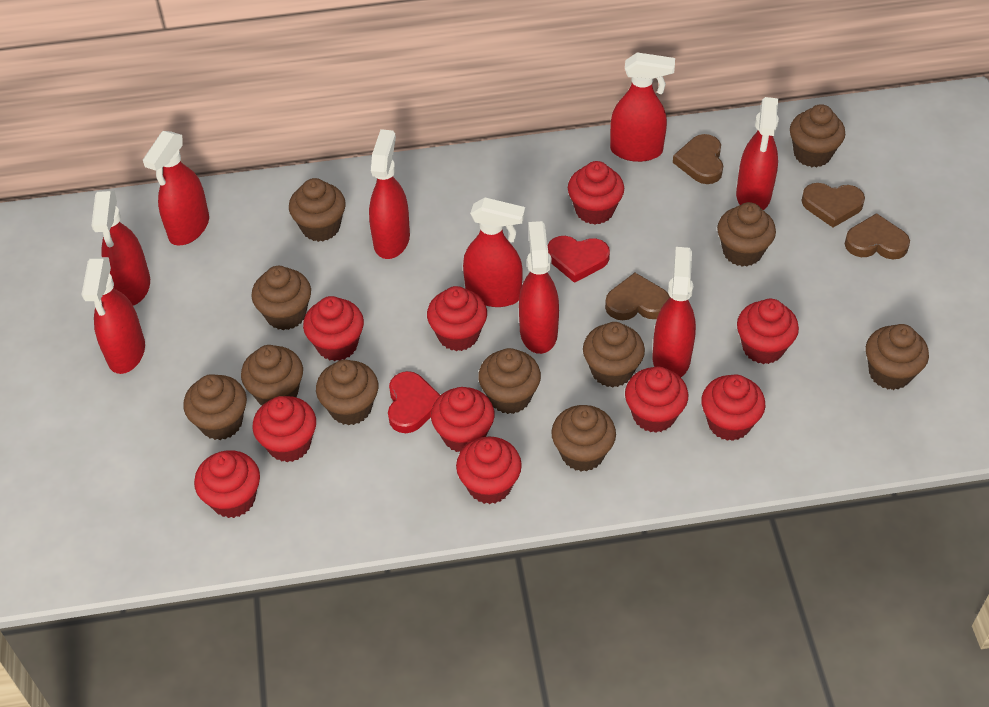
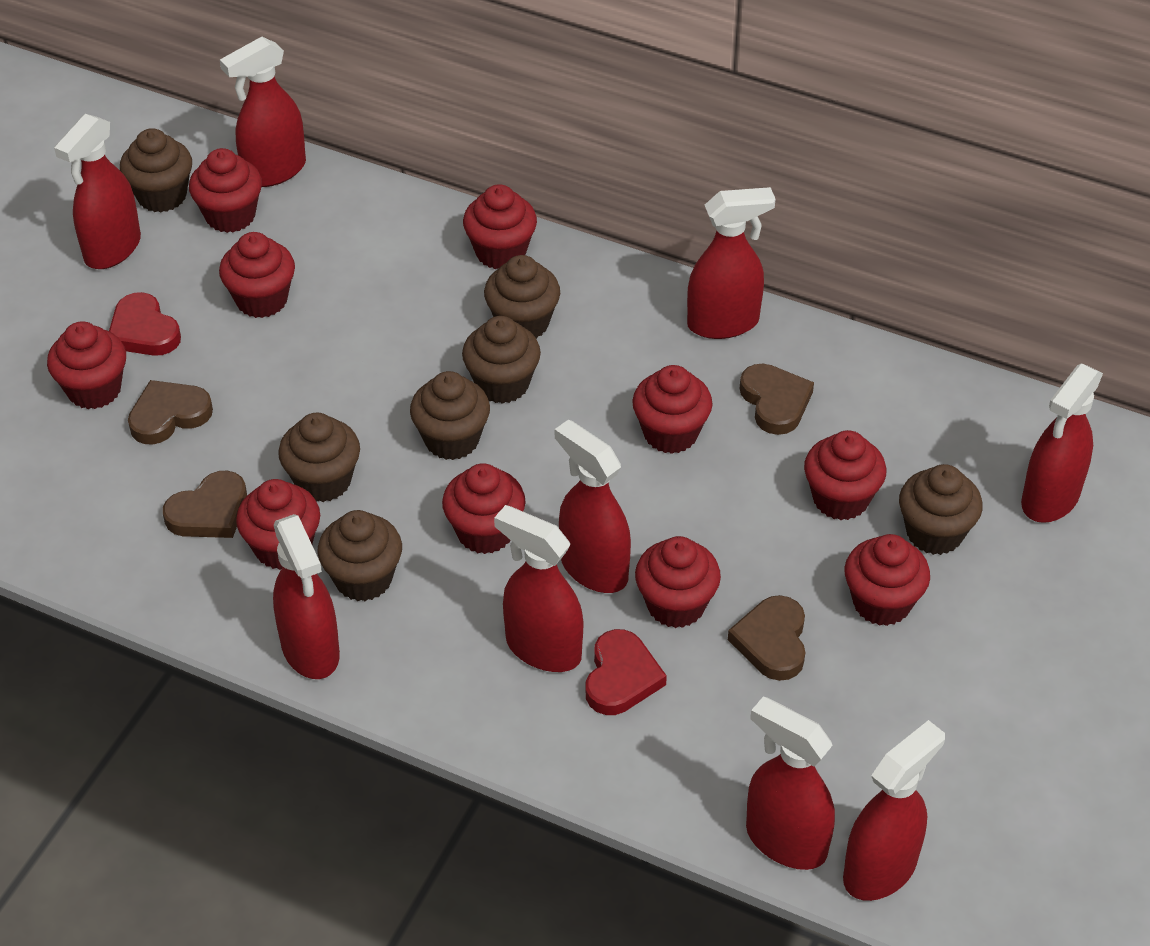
brown cupcake: 11 -> 7

